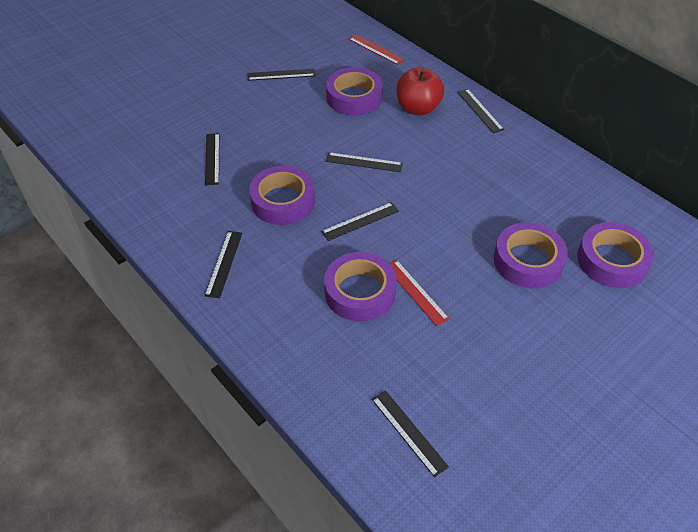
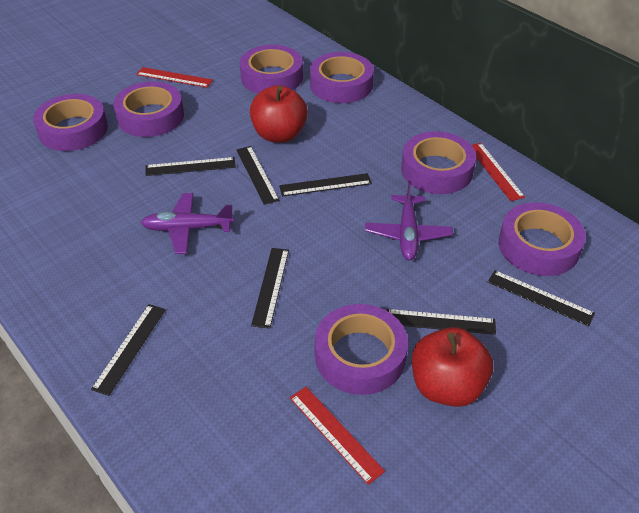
purple plane: 0 -> 2
purple tape: 5 -> 7
red apple: 1 -> 2
red ruler: 2 -> 3

